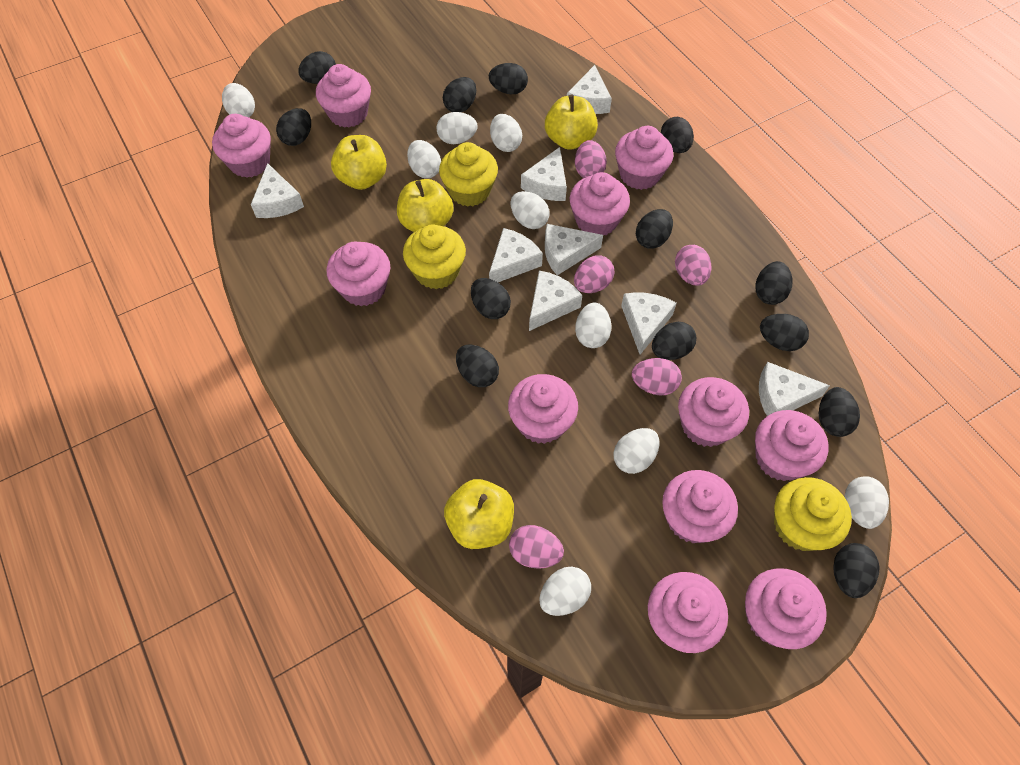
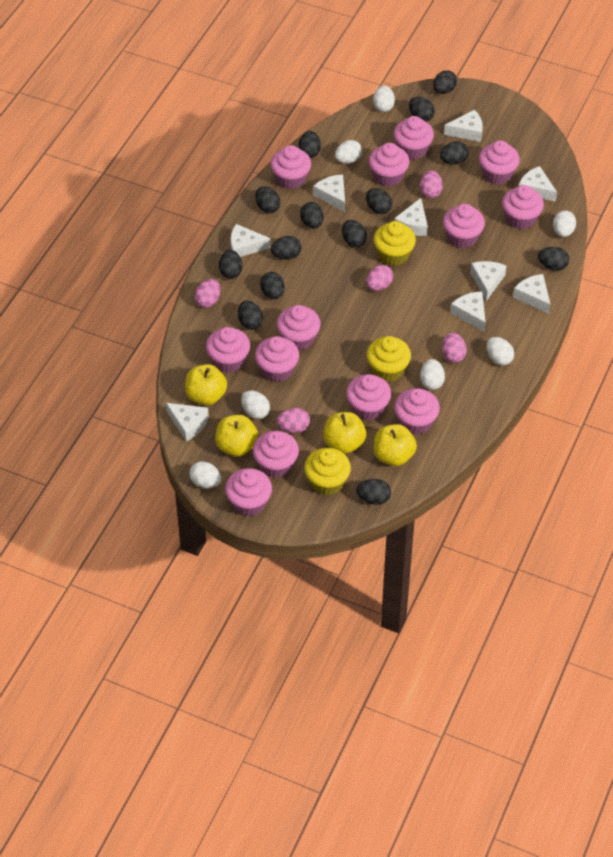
black egg: 13 -> 14
pink cupcake: 11 -> 13
white cheese: 8 -> 9
white egg: 9 -> 7

